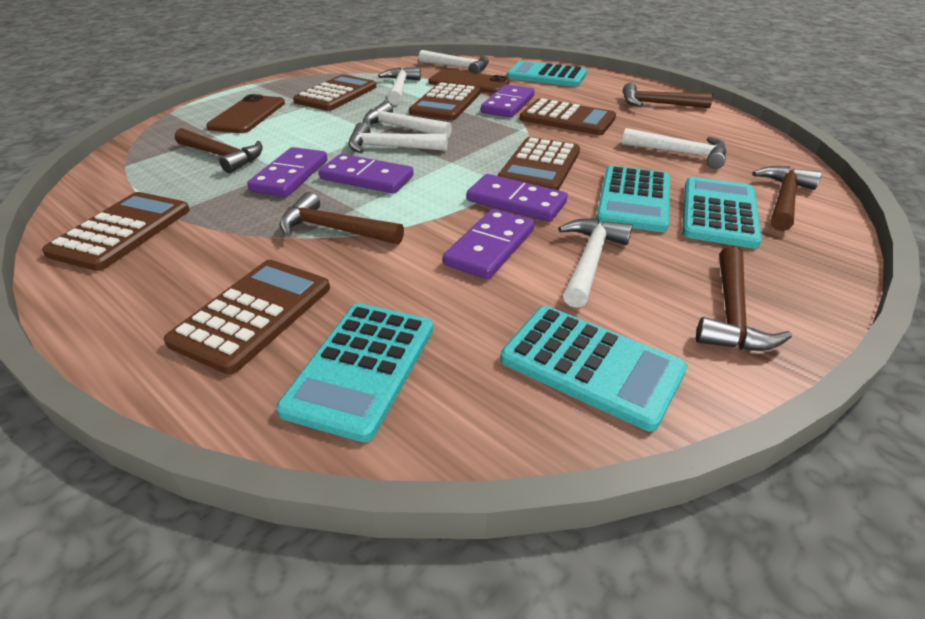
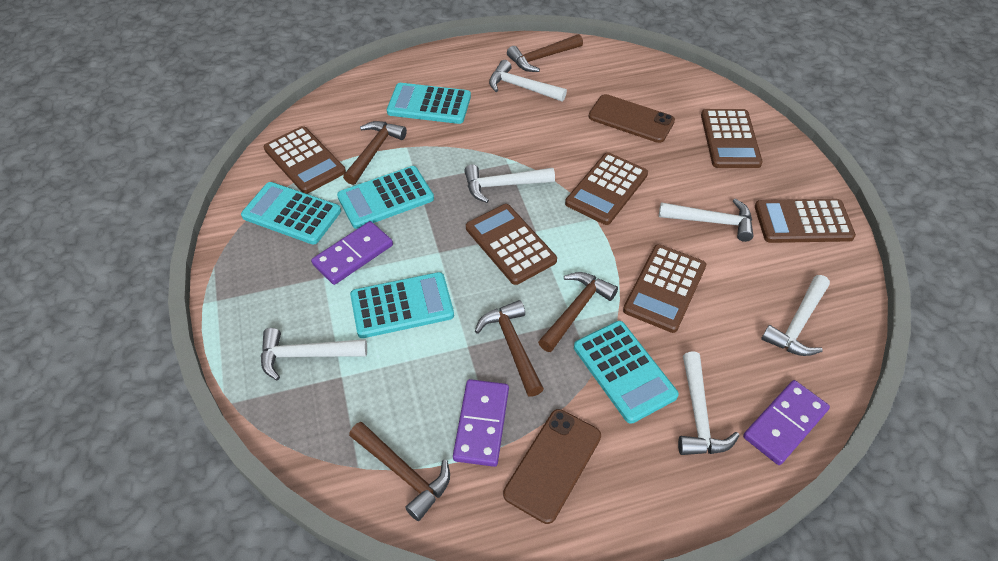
purple domino: 5 -> 3

